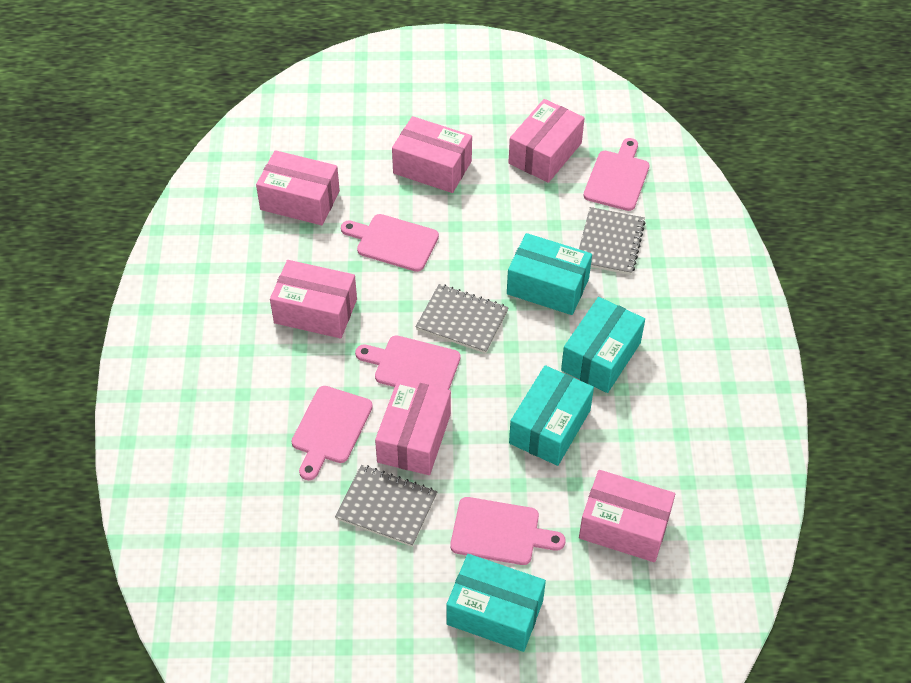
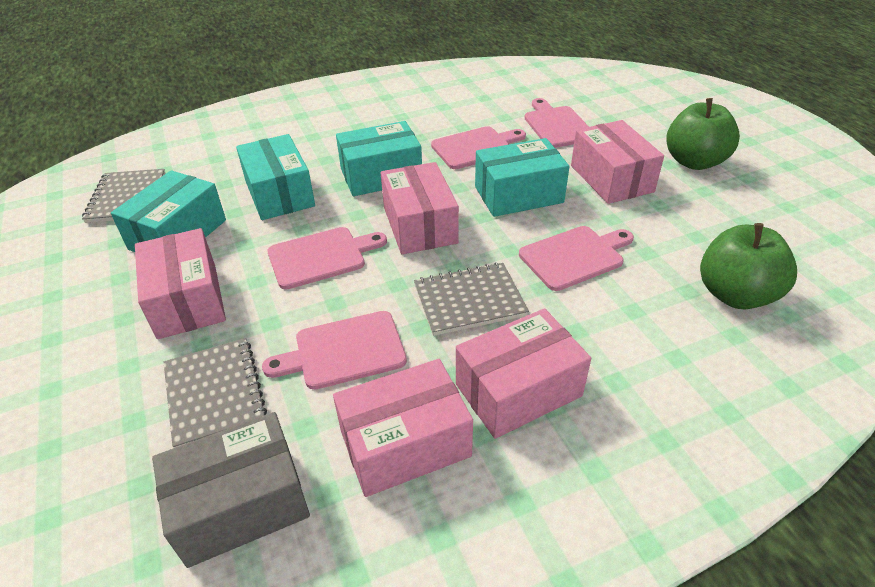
green apple: 0 -> 2
grey box: 0 -> 1
pink box: 6 -> 5

